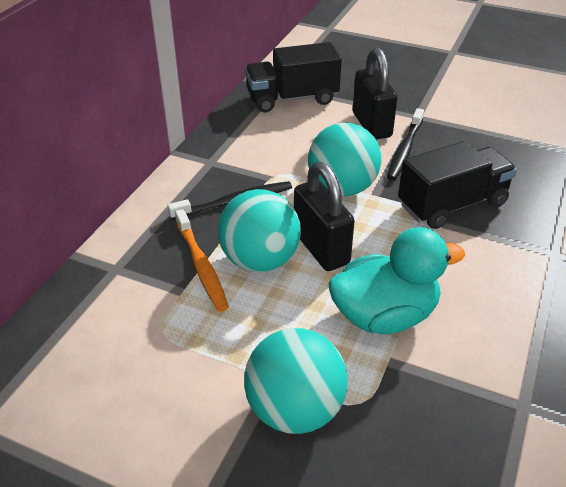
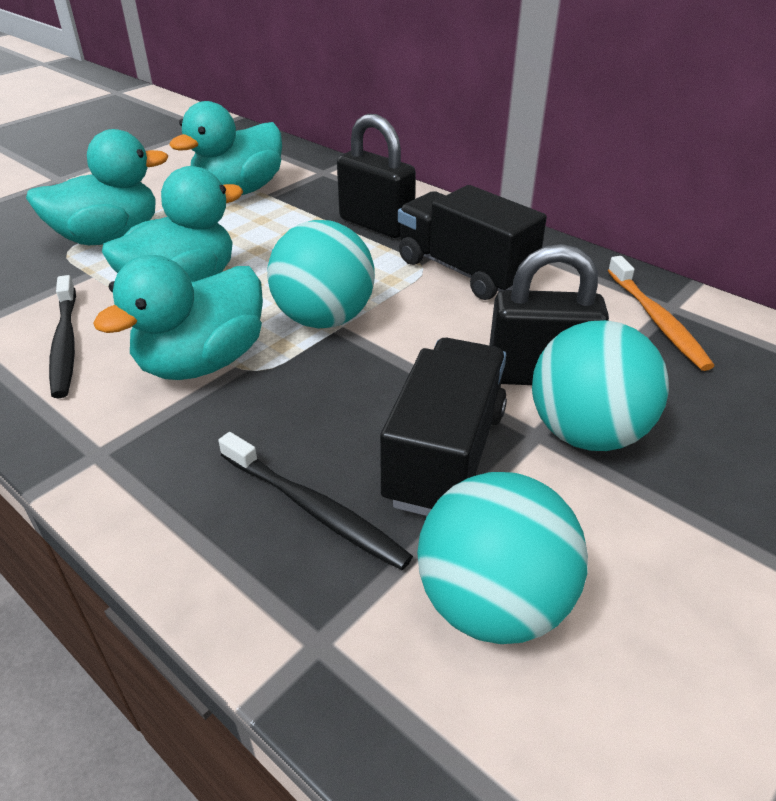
turquoise duck: 1 -> 4

